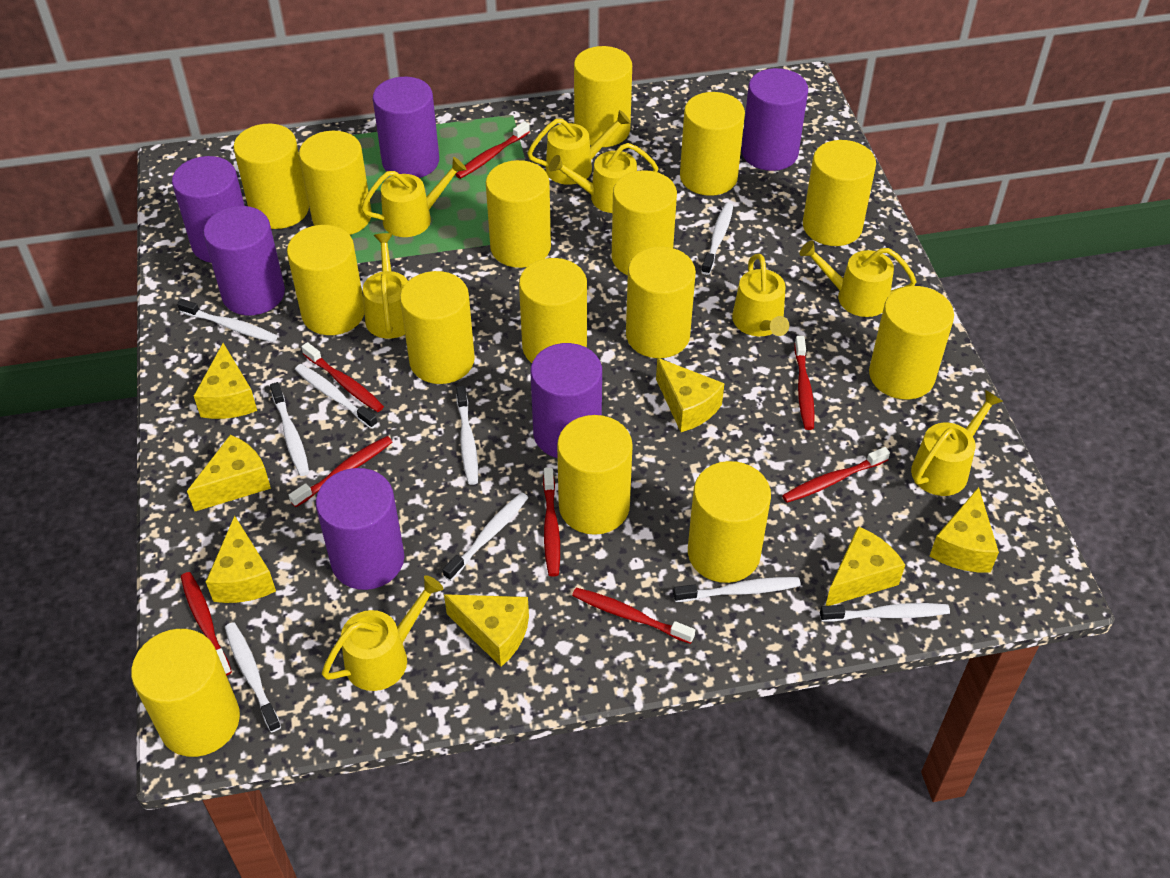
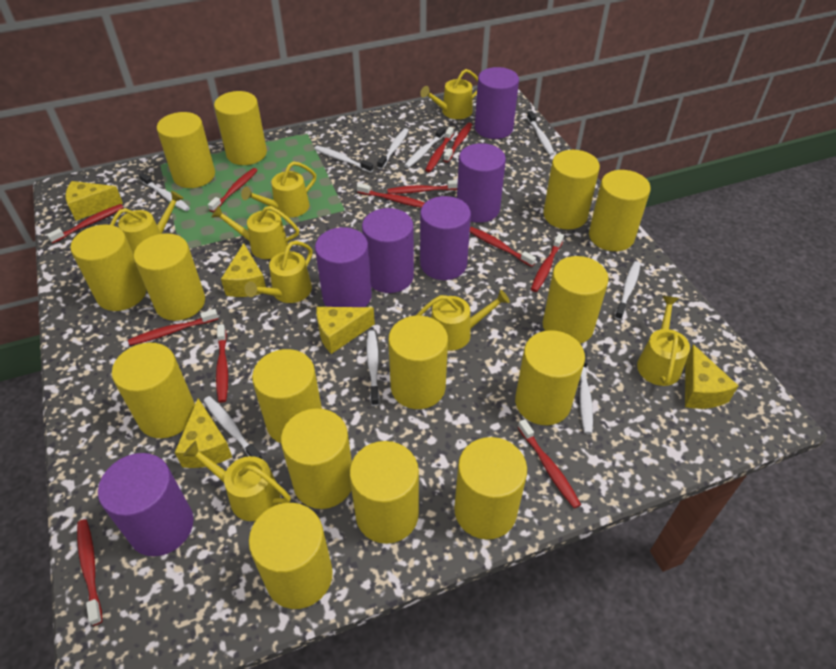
red toothbrush: 8 -> 12
yellow cheese: 7 -> 5

